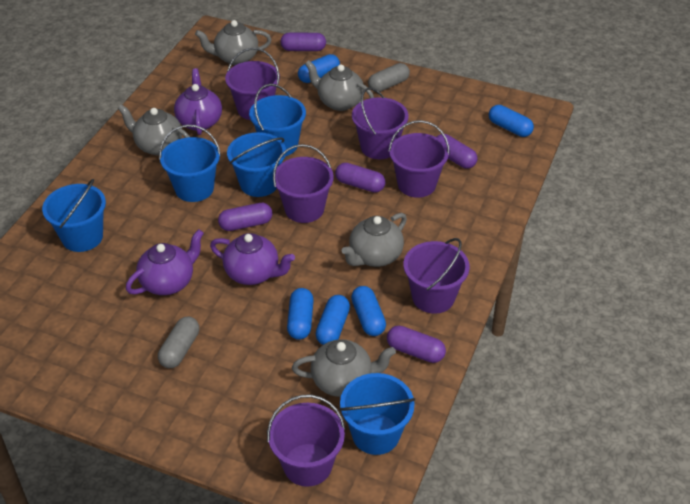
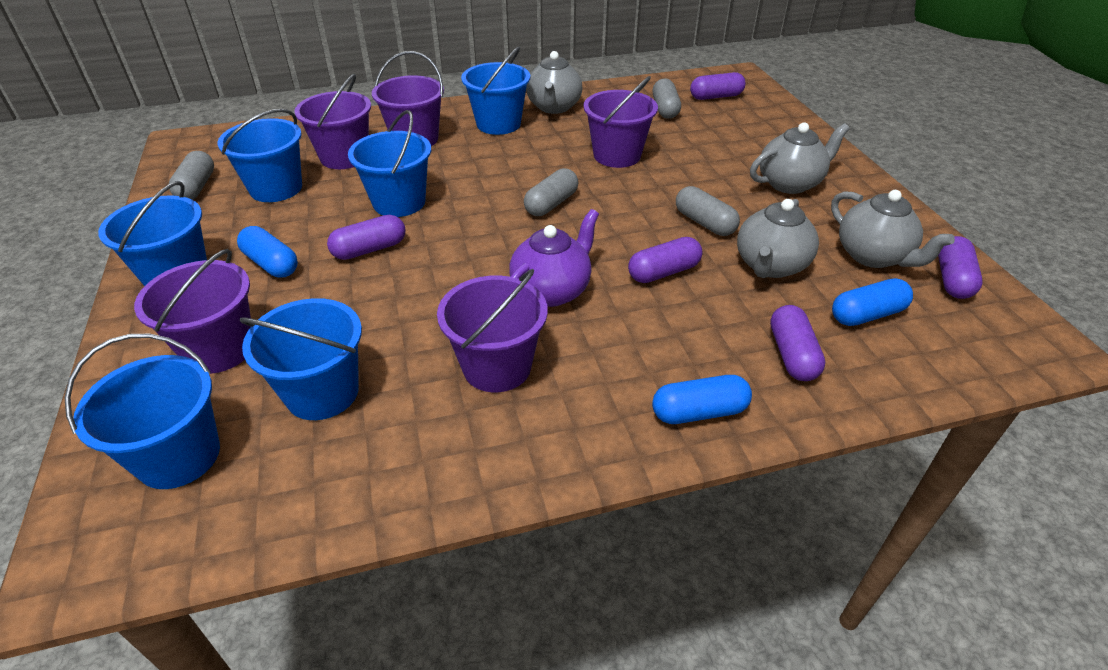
blue bucket: 5 -> 6
blue capsule: 5 -> 3
grey capsule: 2 -> 4
grey teapot: 5 -> 4
purple bucket: 6 -> 5
purple teapot: 3 -> 1

